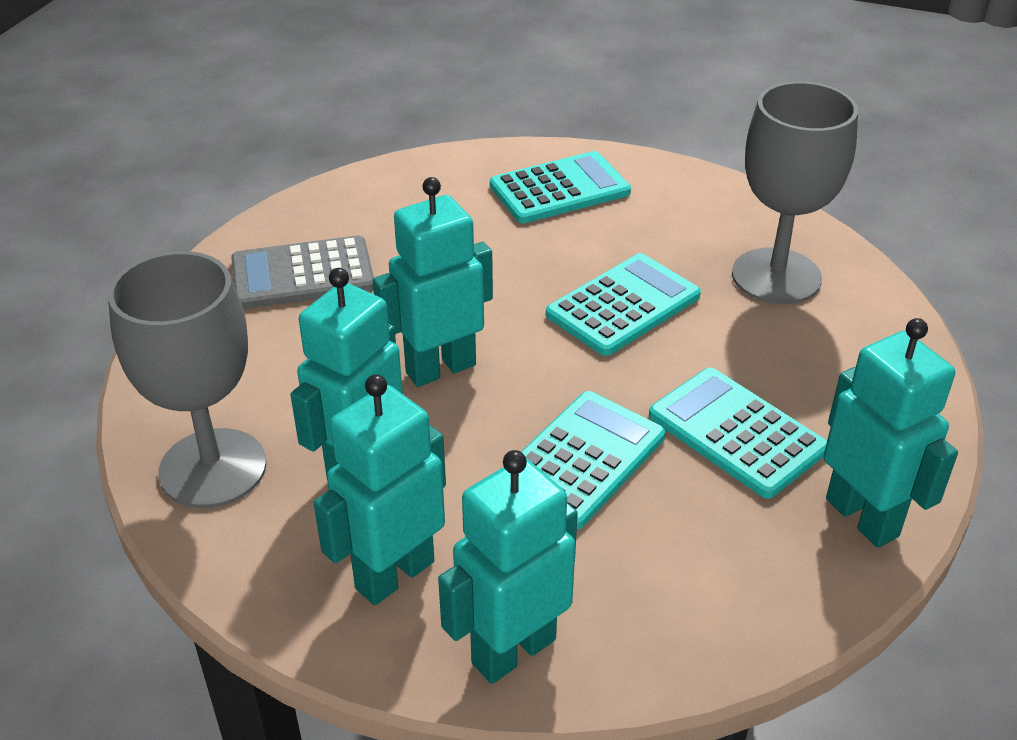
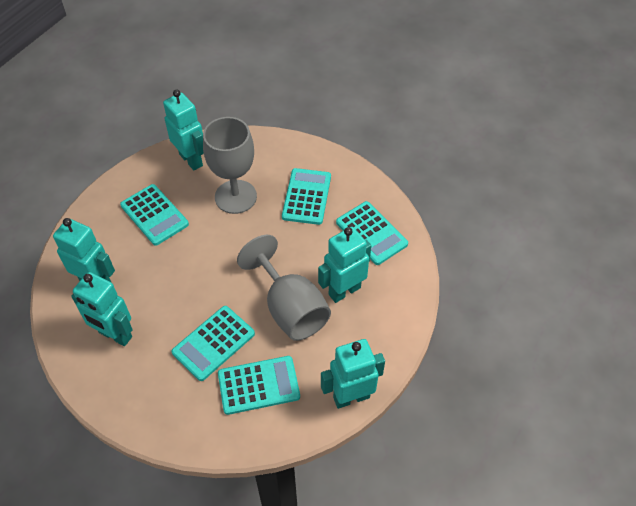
grey calculator: 1 -> 0
turquoise calculator: 4 -> 5

